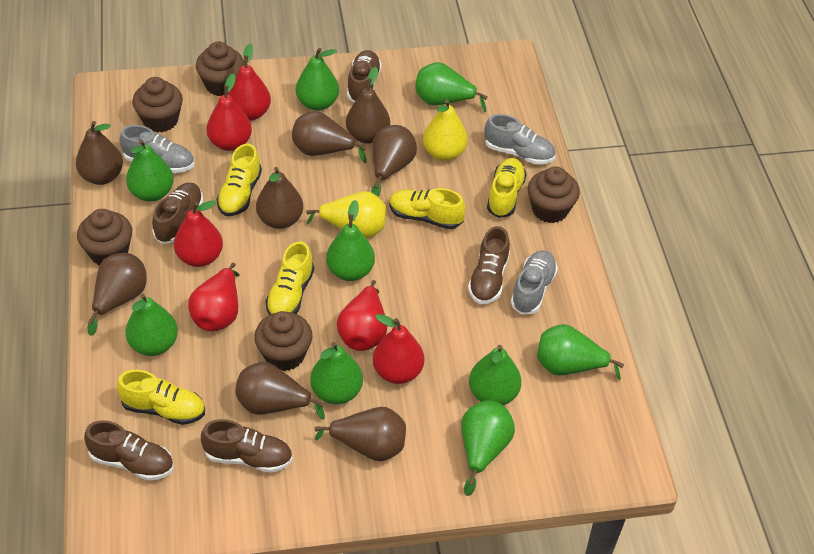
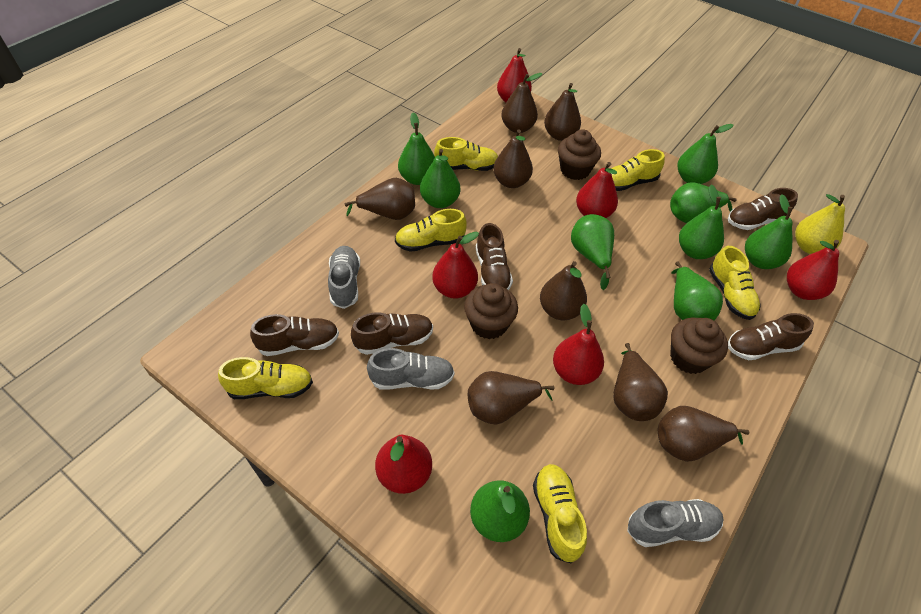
brown cupcake: 5 -> 3
yellow pear: 2 -> 1
yellow shoe: 5 -> 6

